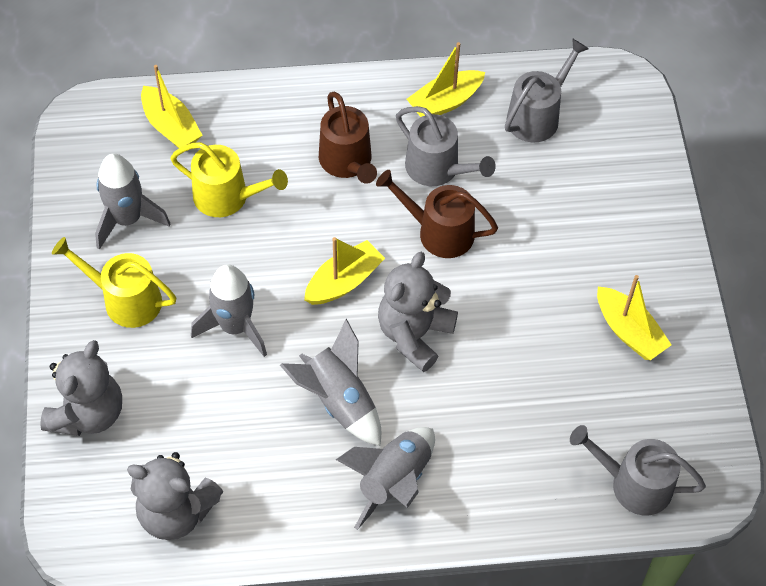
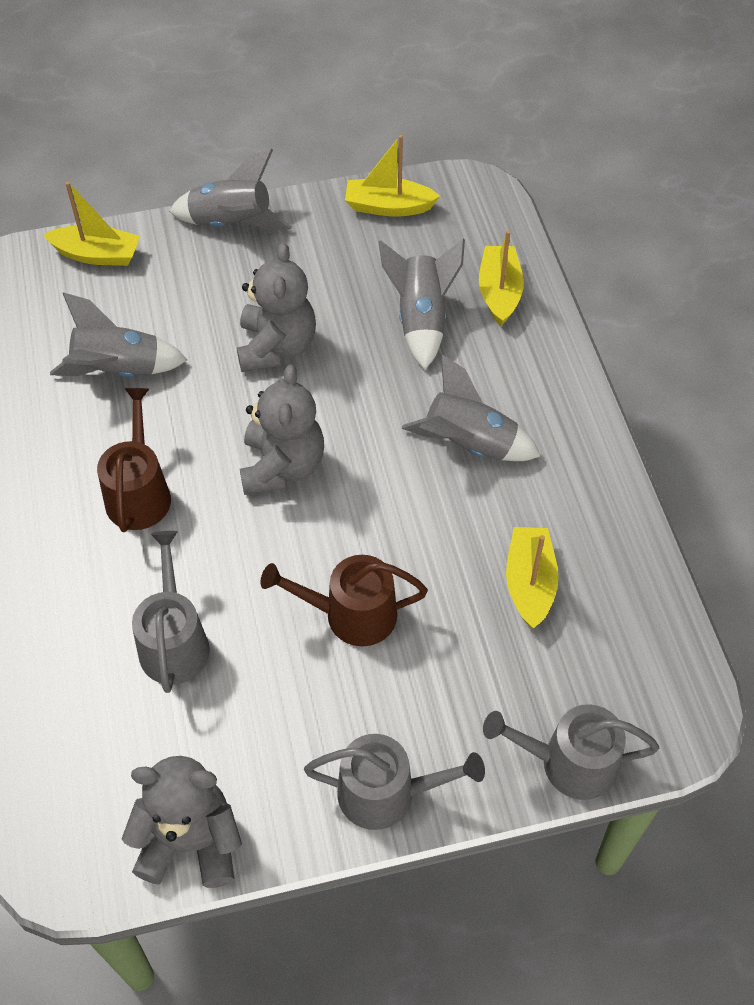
yellow watering can: 2 -> 0

